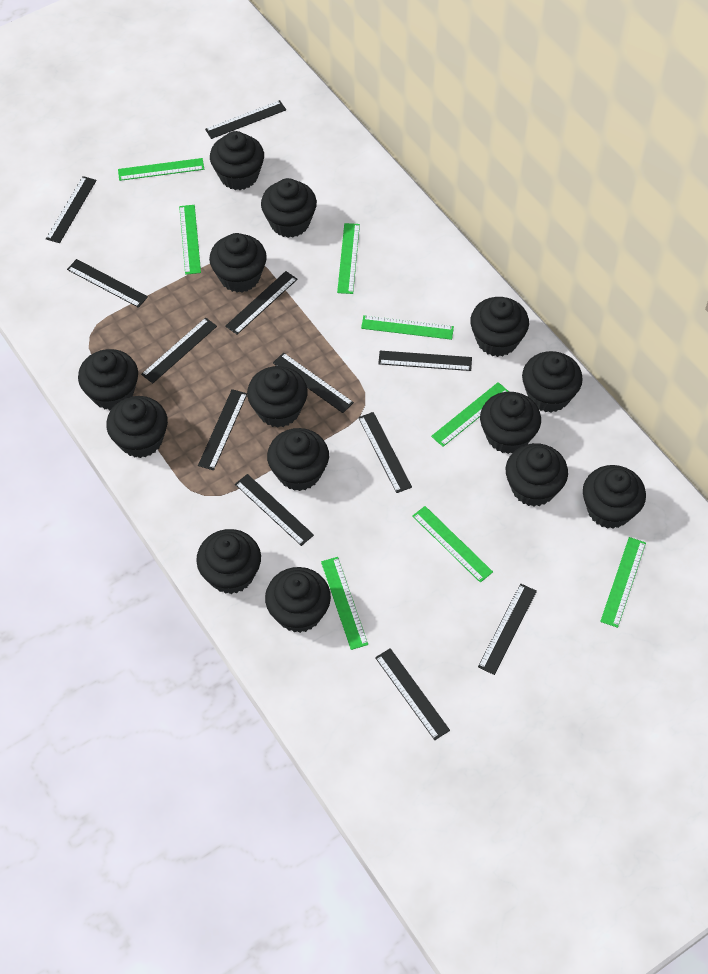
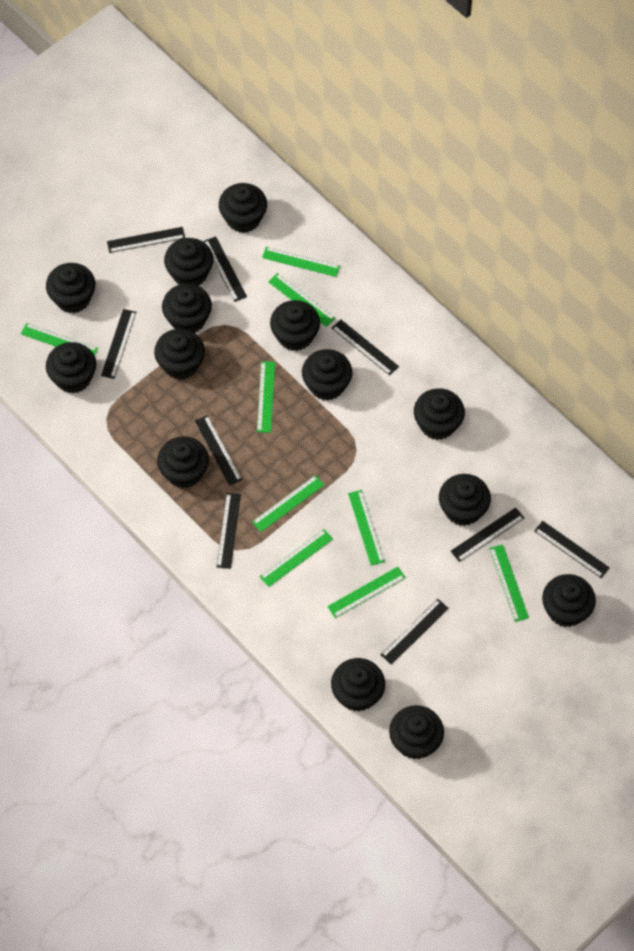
black ruler: 12 -> 9
green ruler: 8 -> 9

